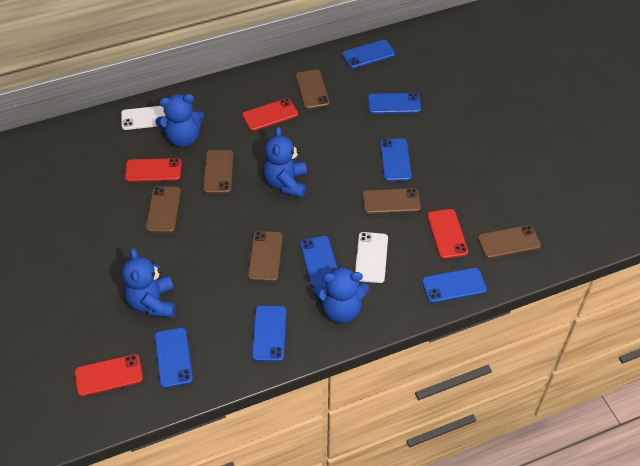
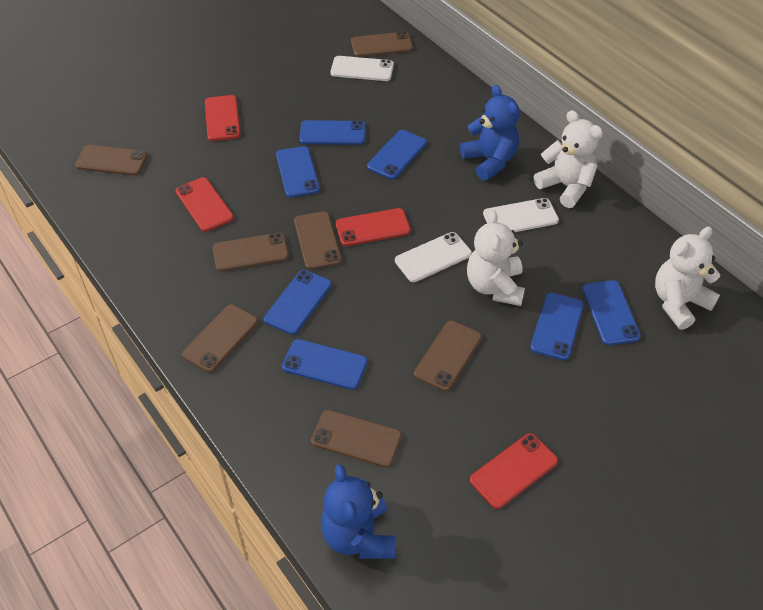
blue teddy bear: 4 -> 2
brown phone: 6 -> 7
white phone: 2 -> 3
white teddy bear: 0 -> 3

